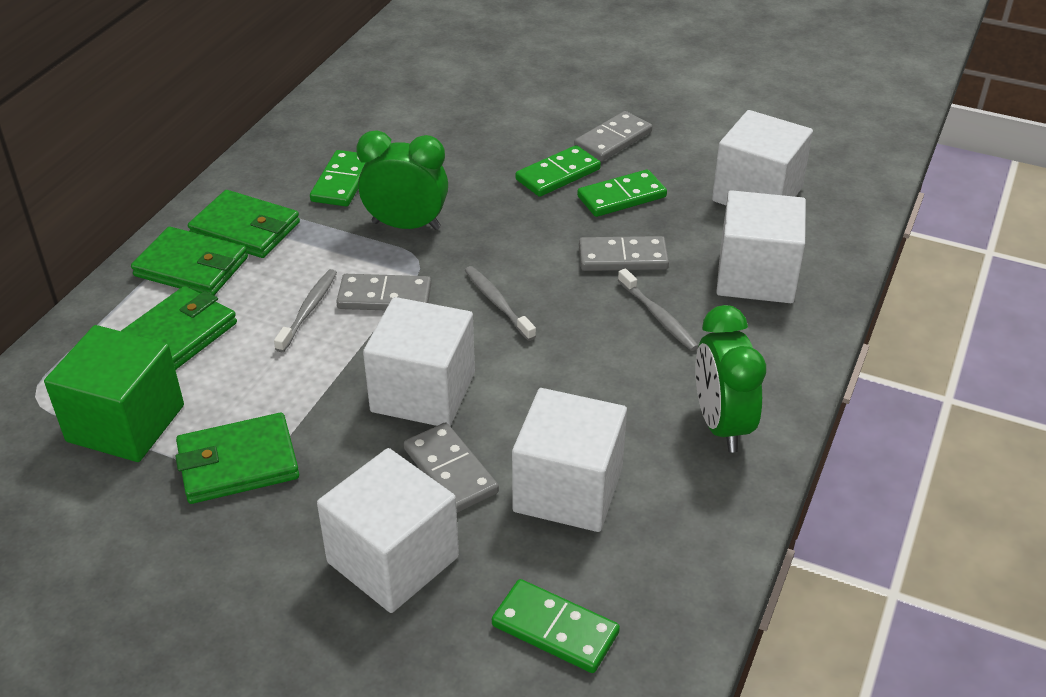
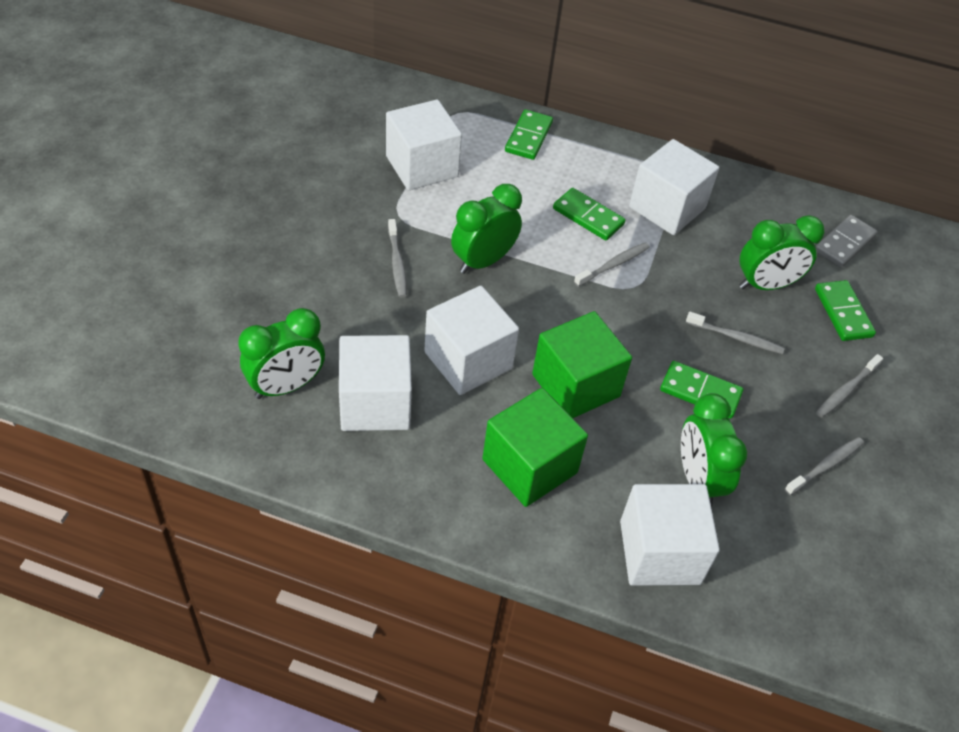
green clock: 2 -> 4
green cube: 1 -> 2
green wallet: 4 -> 0
grey domino: 4 -> 1
grey toothbrush: 3 -> 5

